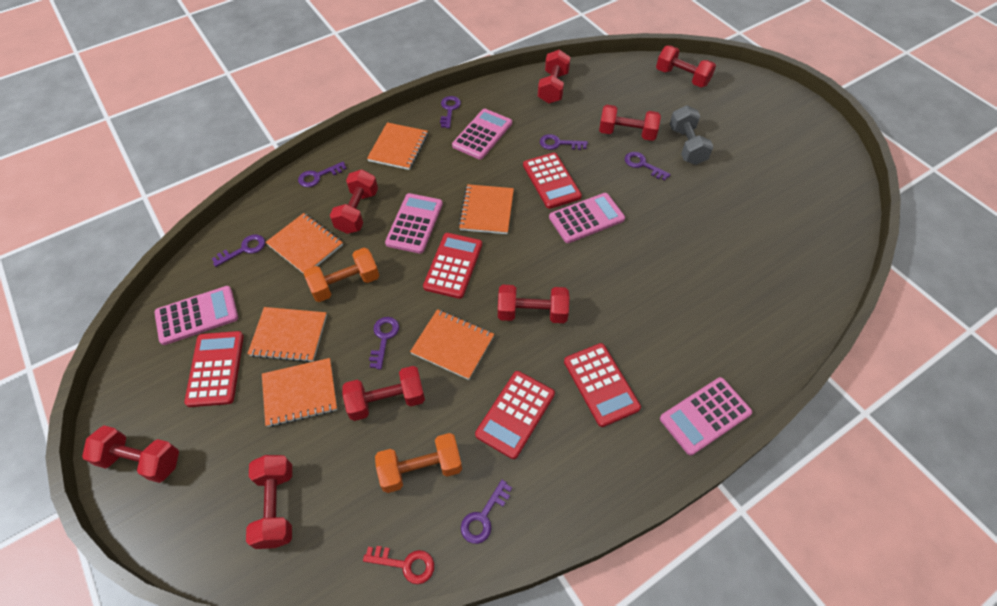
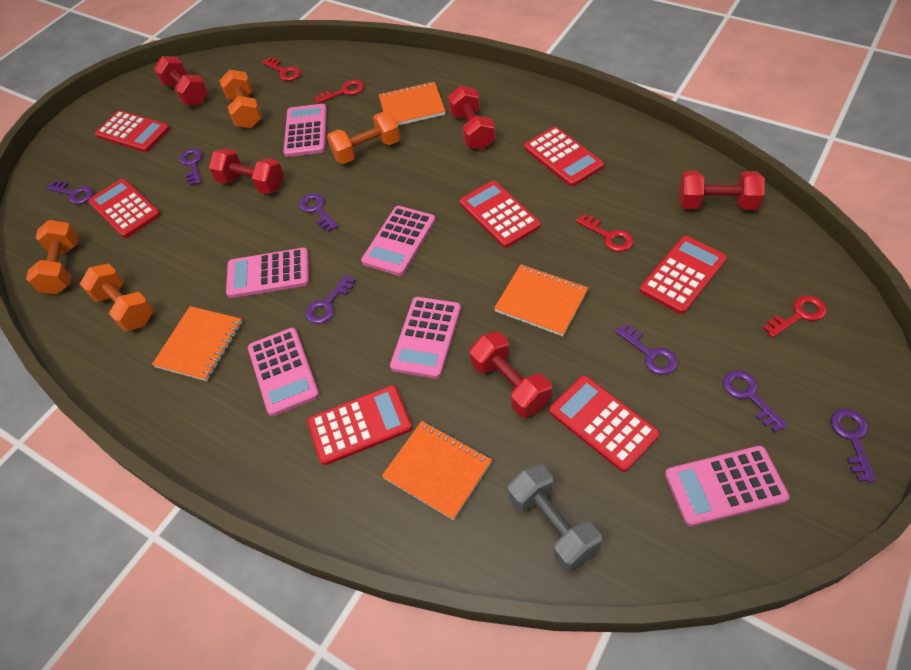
orange dumbbell: 2 -> 4
orange notebook: 6 -> 4
pink calculator: 5 -> 6
red calculator: 5 -> 7
red dumbbell: 8 -> 5
red key: 1 -> 4

